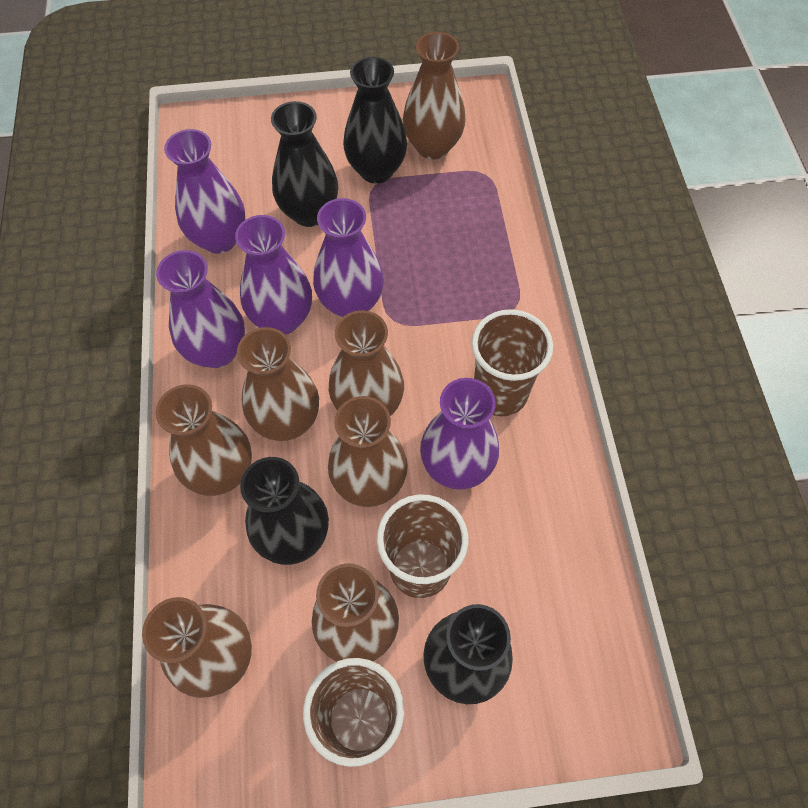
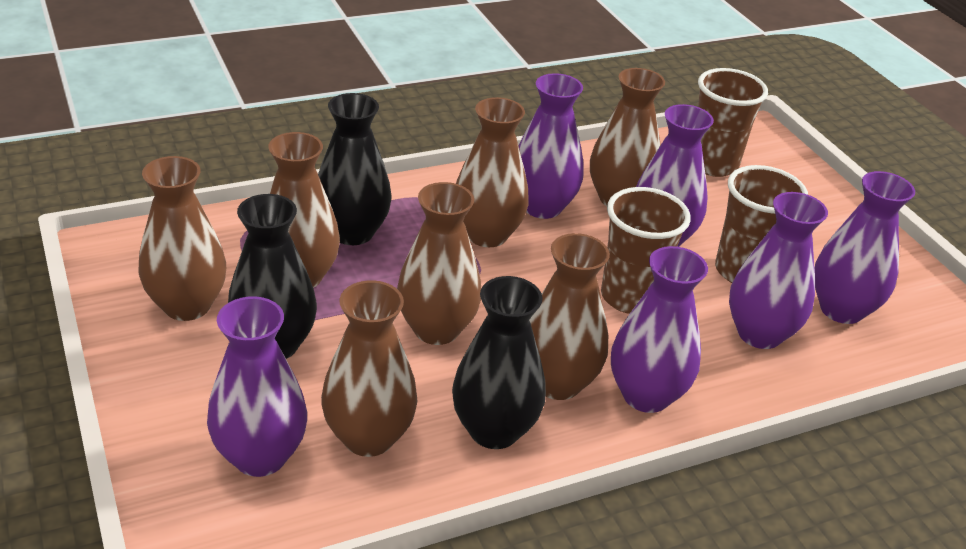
black vase: 4 -> 3
purple vase: 5 -> 6

